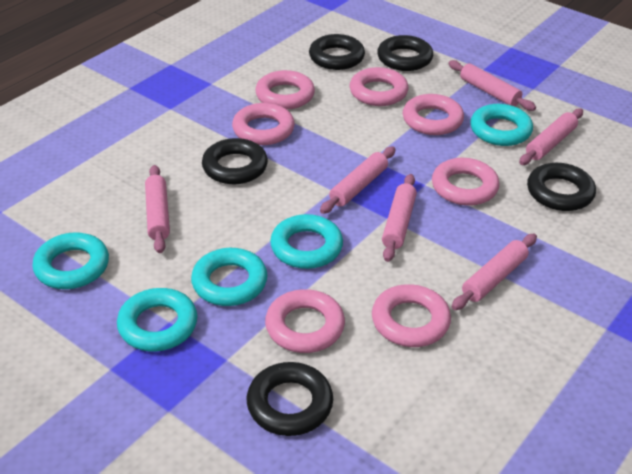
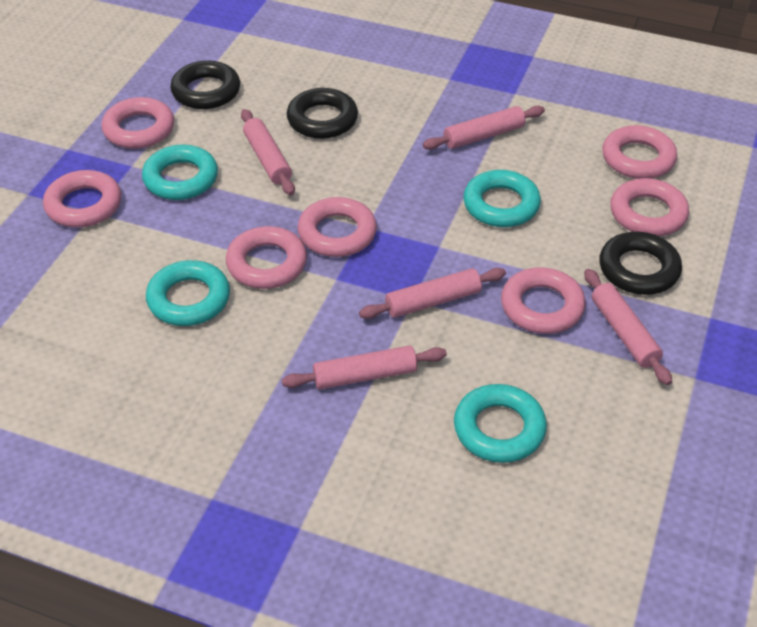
black ring: 5 -> 3
pink rolling pin: 6 -> 5
turquoise ring: 5 -> 4

